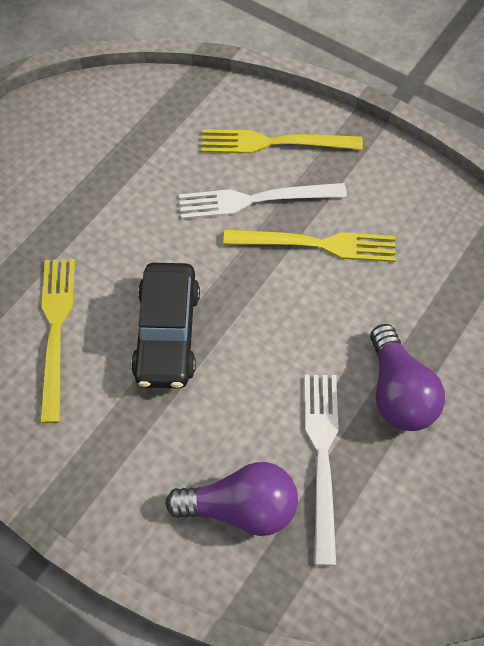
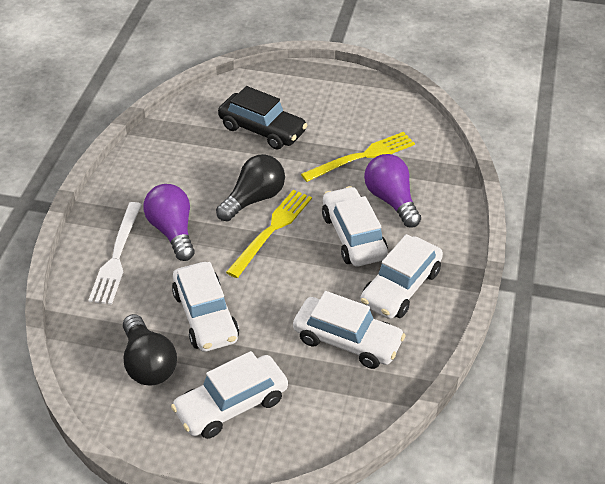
black light bulb: 0 -> 2
white car: 0 -> 5
white fork: 2 -> 1
yellow fork: 3 -> 2

